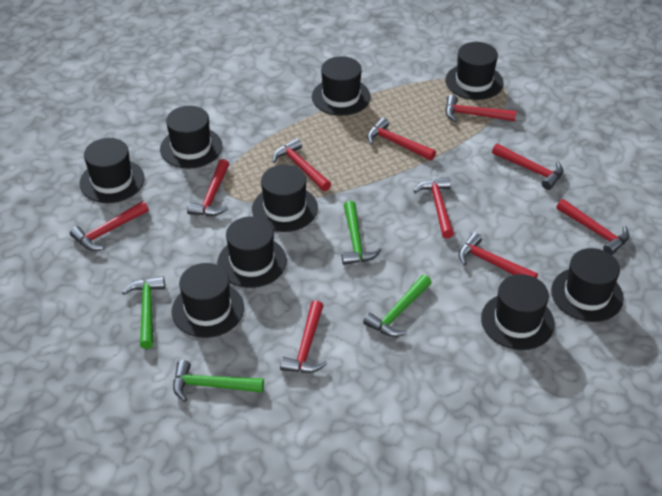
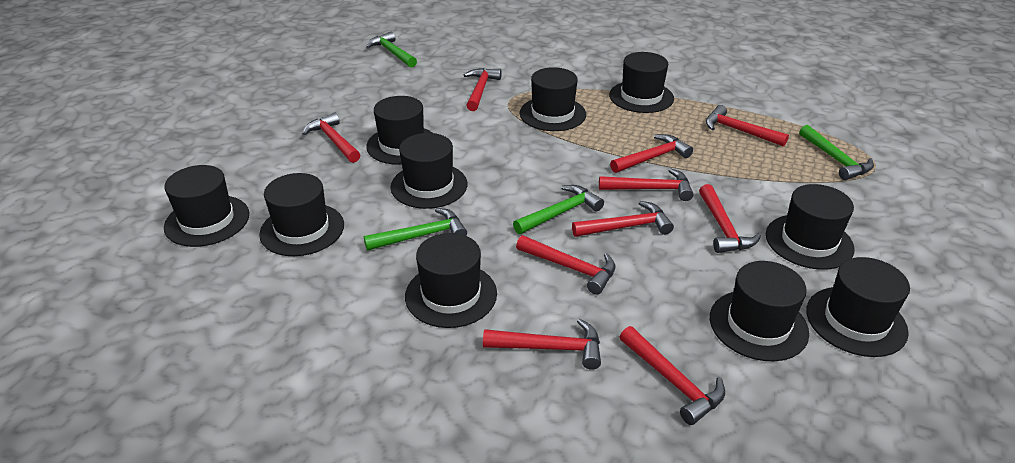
black hat: 9 -> 10

